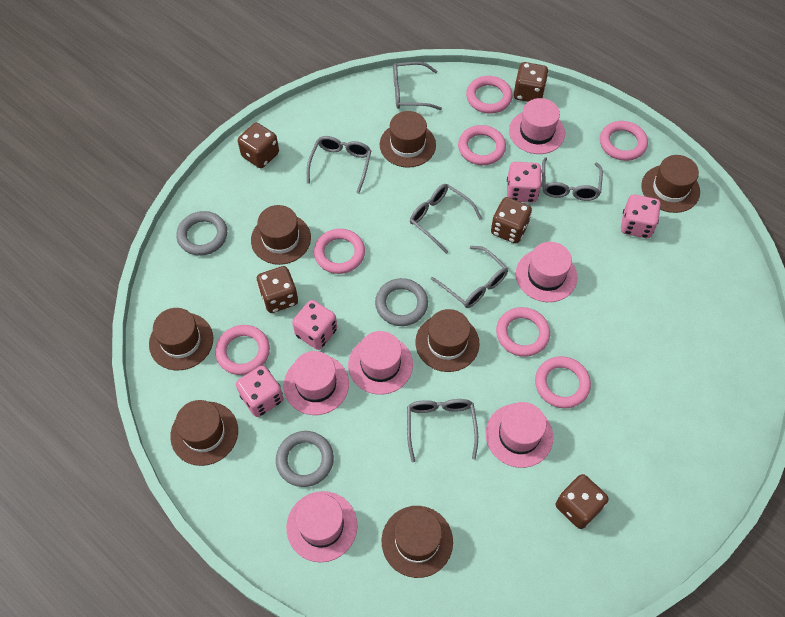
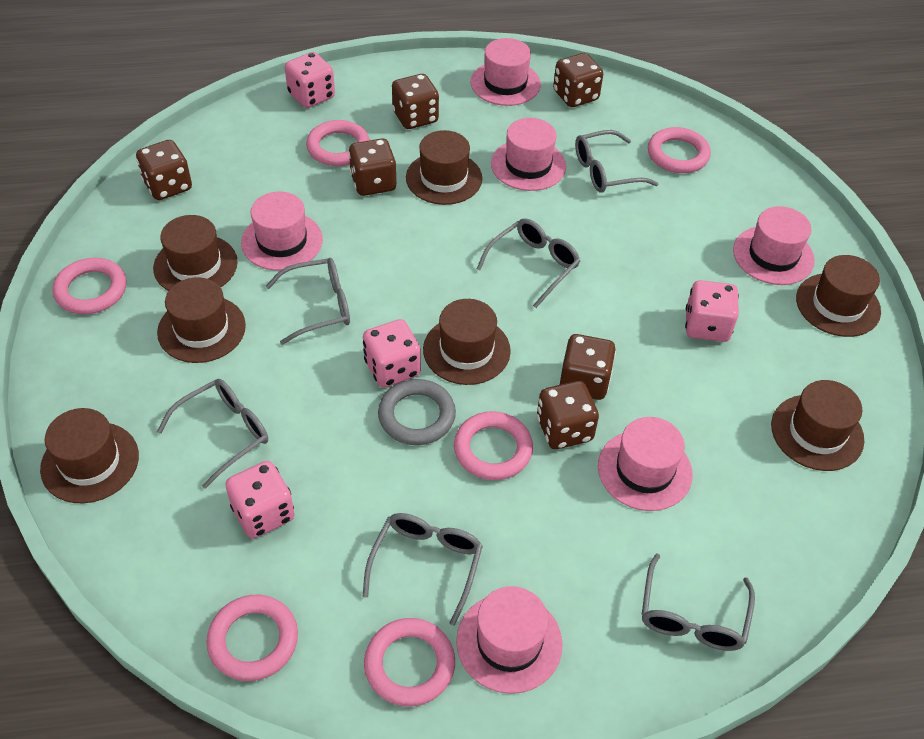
brown dice: 5 -> 6
grey ring: 3 -> 1
pink ring: 7 -> 6

